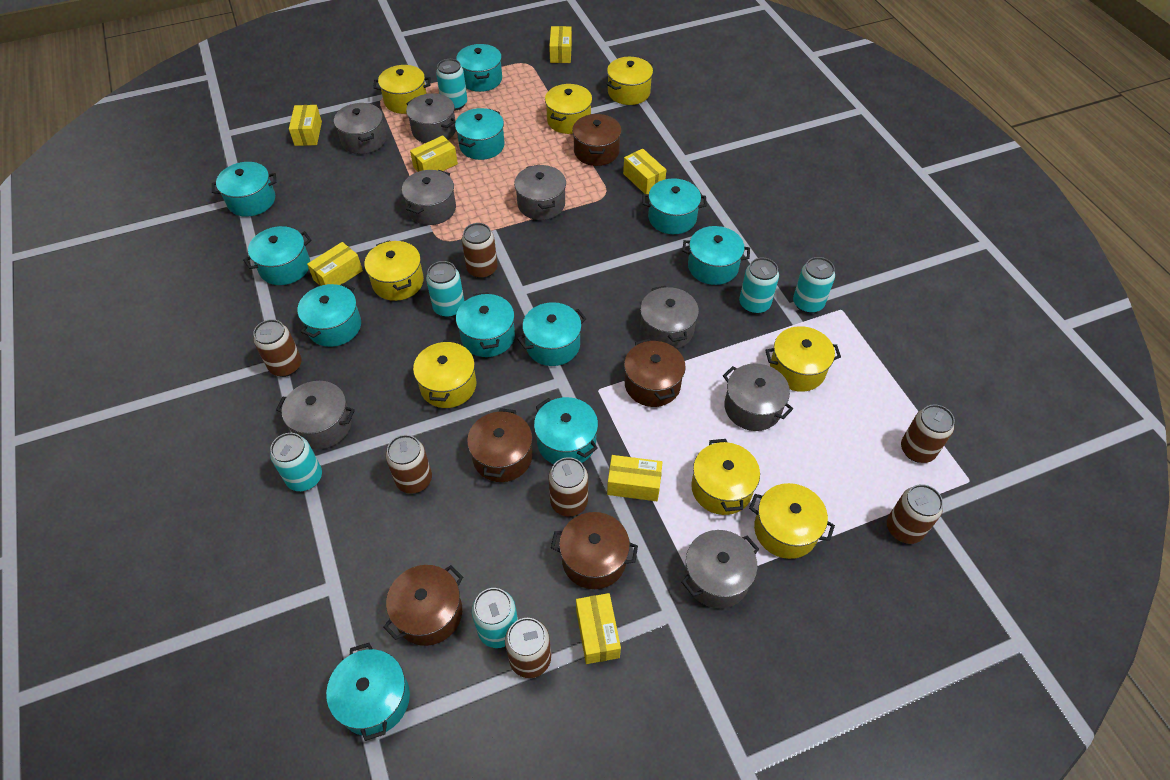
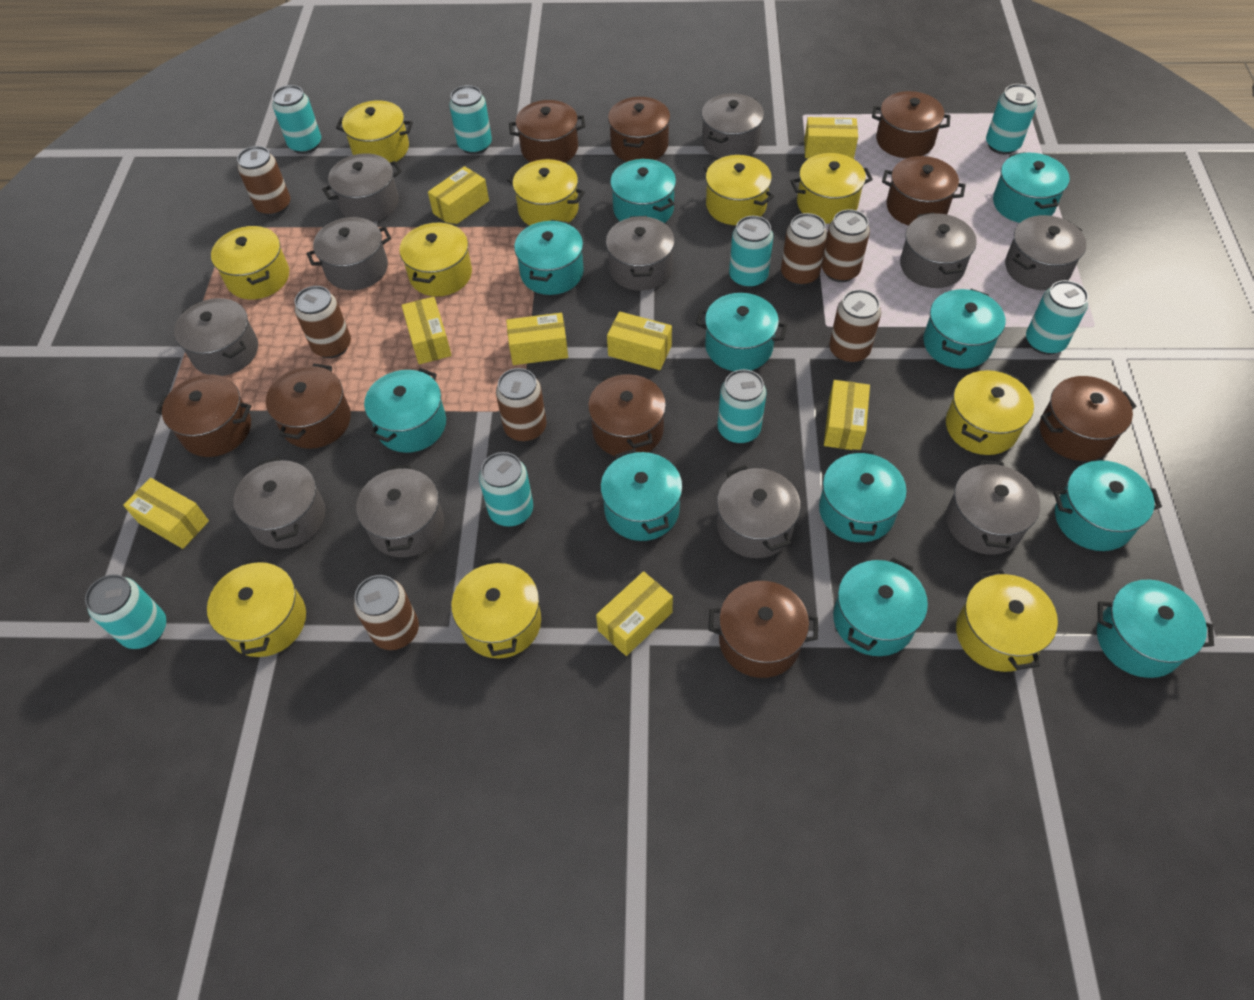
brown pot: 5 -> 9
grey pot: 8 -> 11
turquoise can: 6 -> 8
yellow box: 7 -> 8
yellow pot: 8 -> 10

